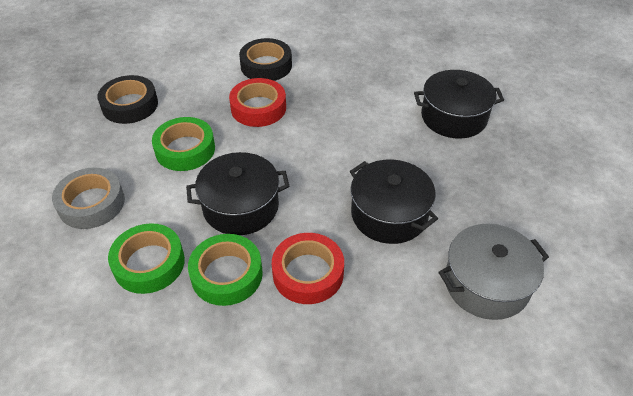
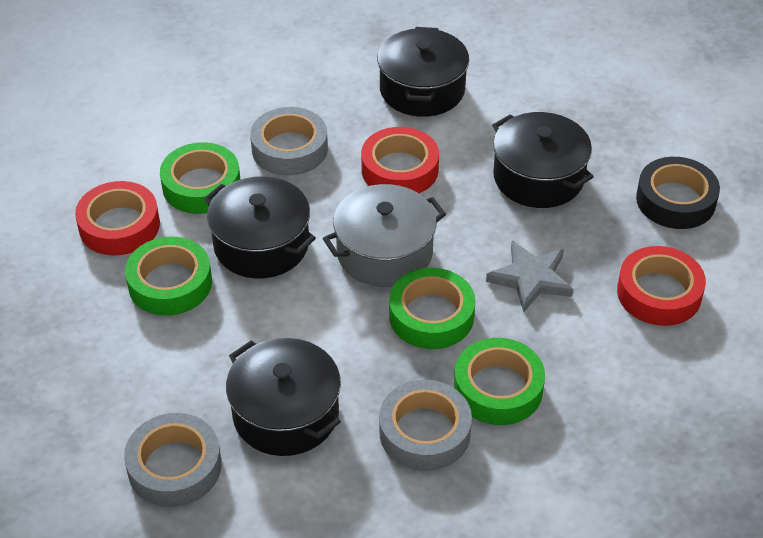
black pot: 3 -> 4
black tape: 2 -> 1
green tape: 3 -> 4
grey star: 0 -> 1
grey tape: 1 -> 3
red tape: 2 -> 3

